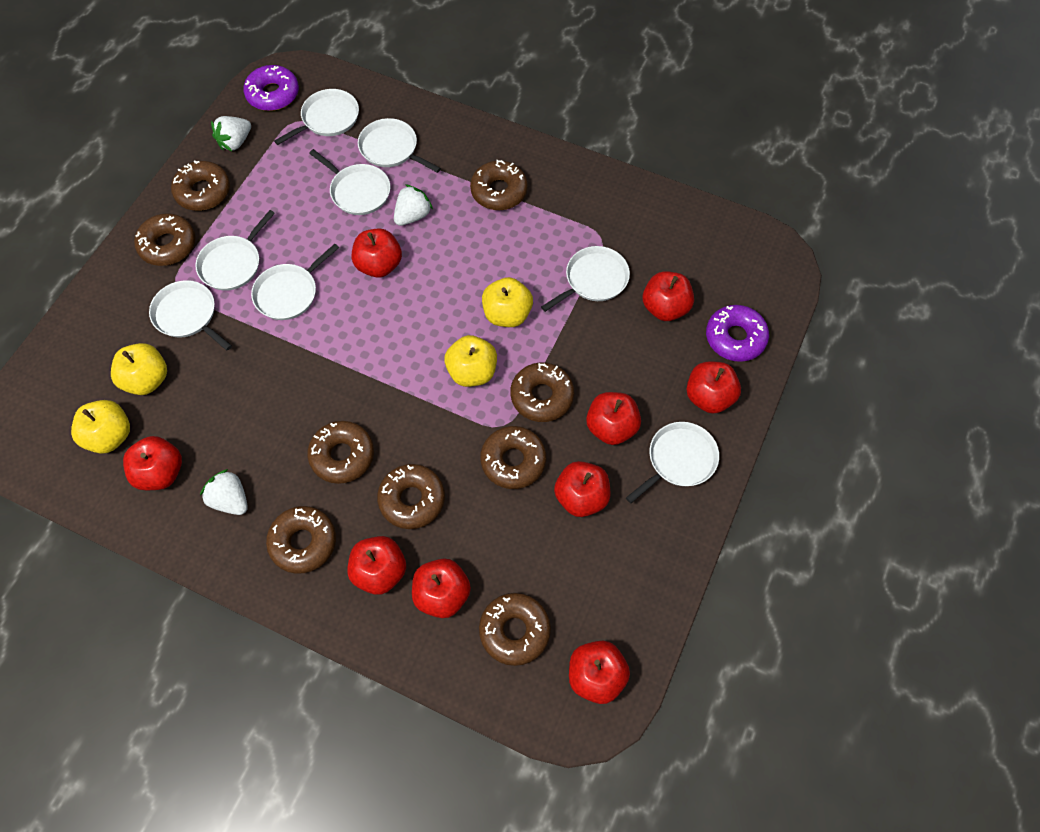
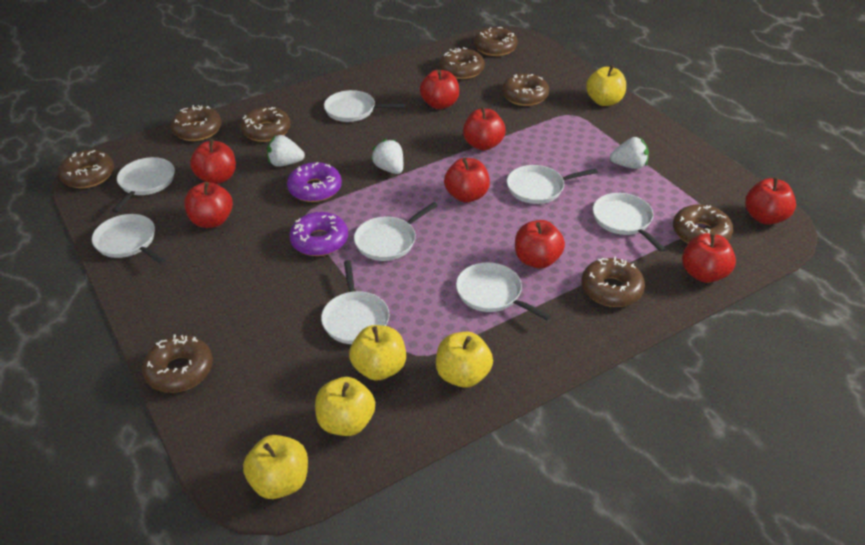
red apple: 9 -> 8
yellow apple: 4 -> 5

